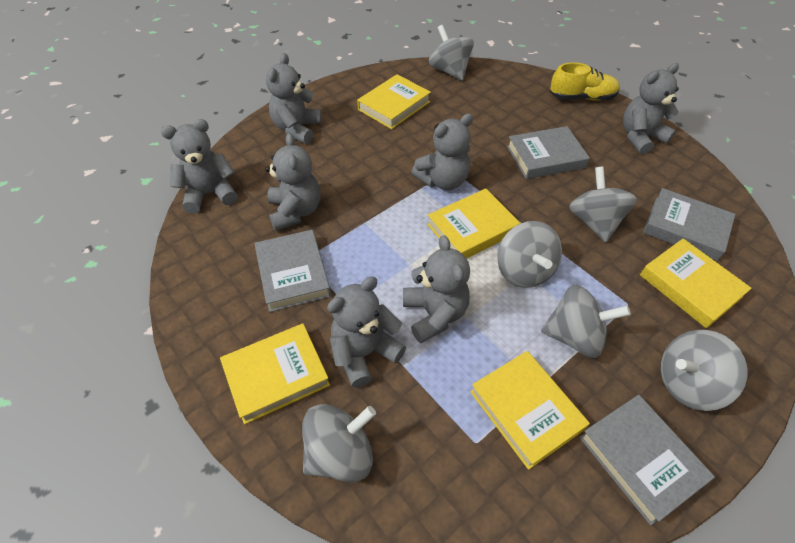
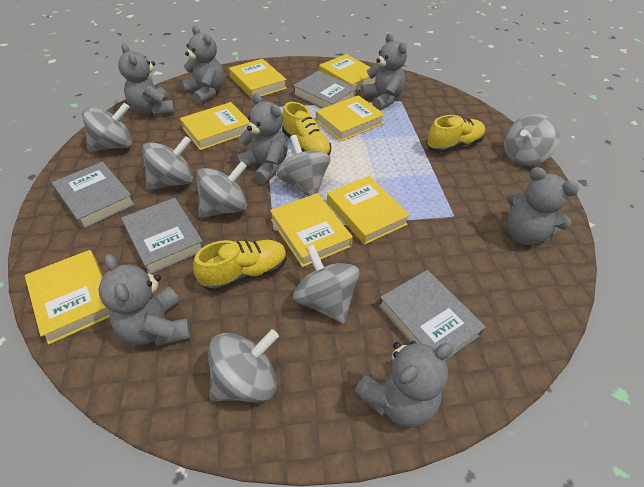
grey spinning top: 6 -> 7
yellow book: 5 -> 7
yellow shoe: 1 -> 3

